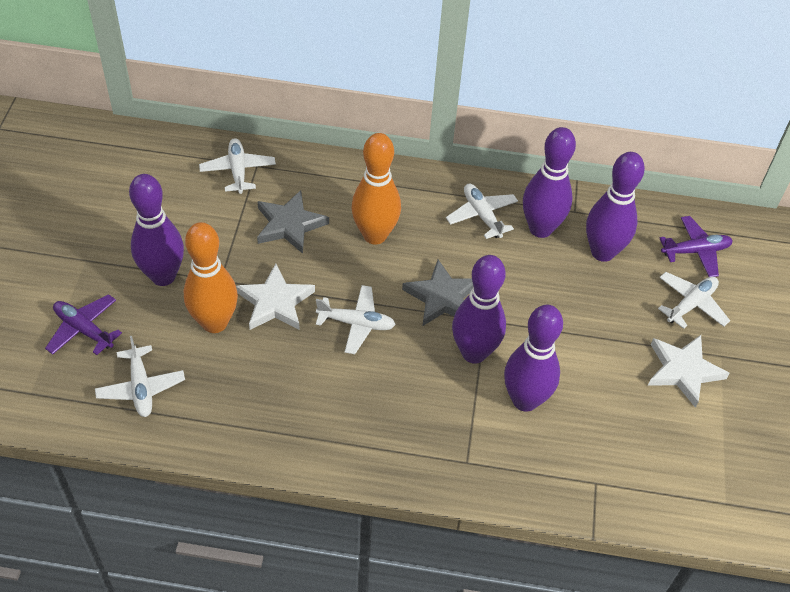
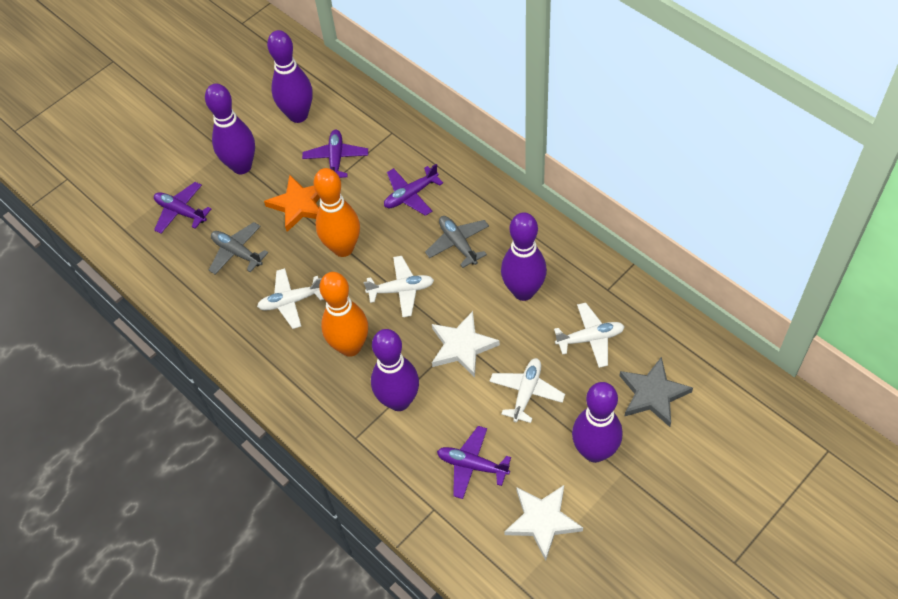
grey plane: 0 -> 2
grey star: 2 -> 1
orange star: 0 -> 1
purple plane: 2 -> 4
white plane: 5 -> 4

